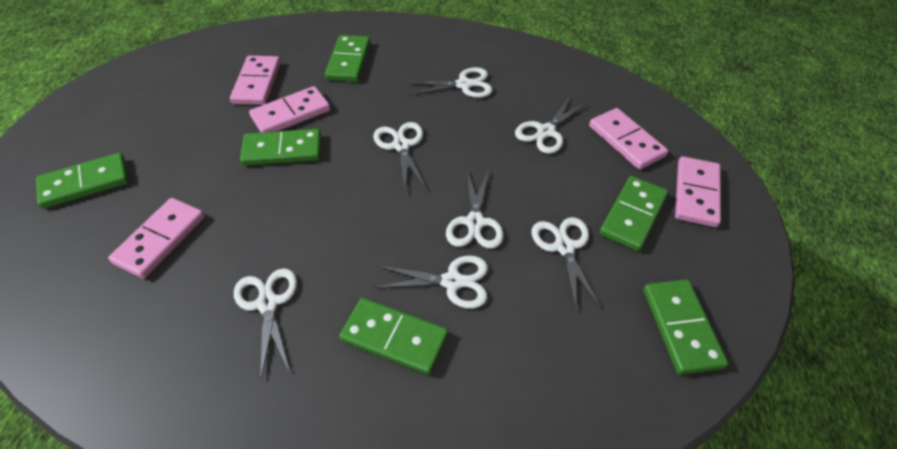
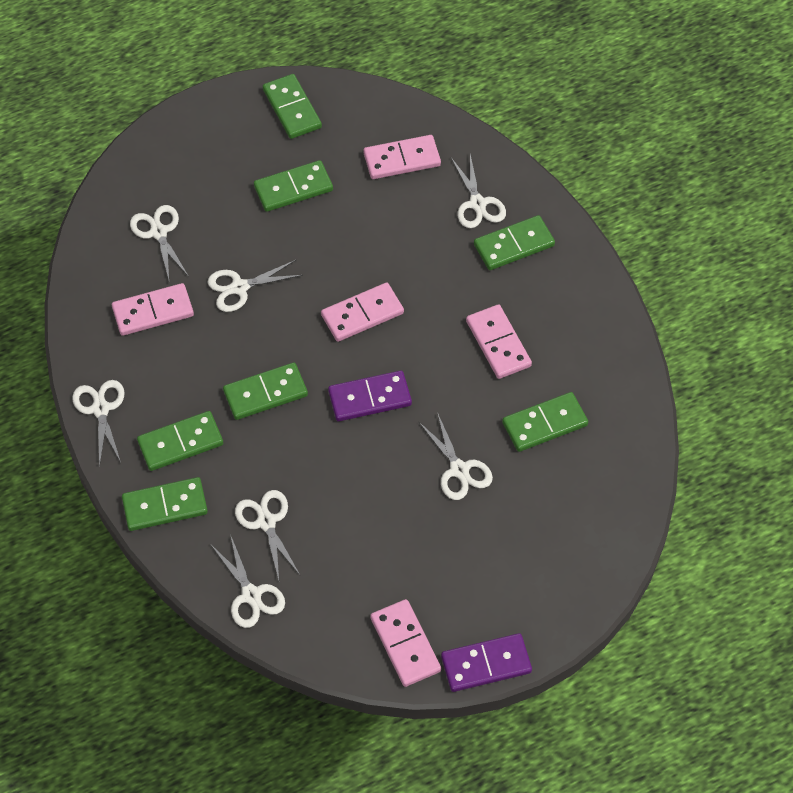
green domino: 6 -> 7
purple domino: 0 -> 2

